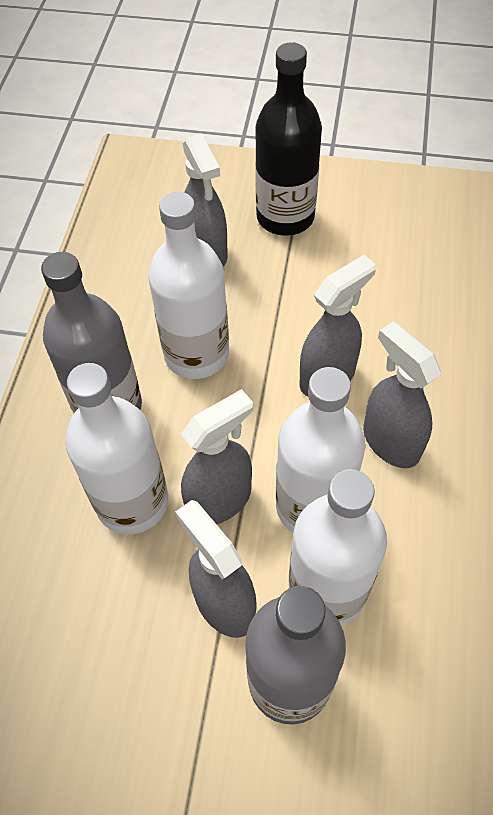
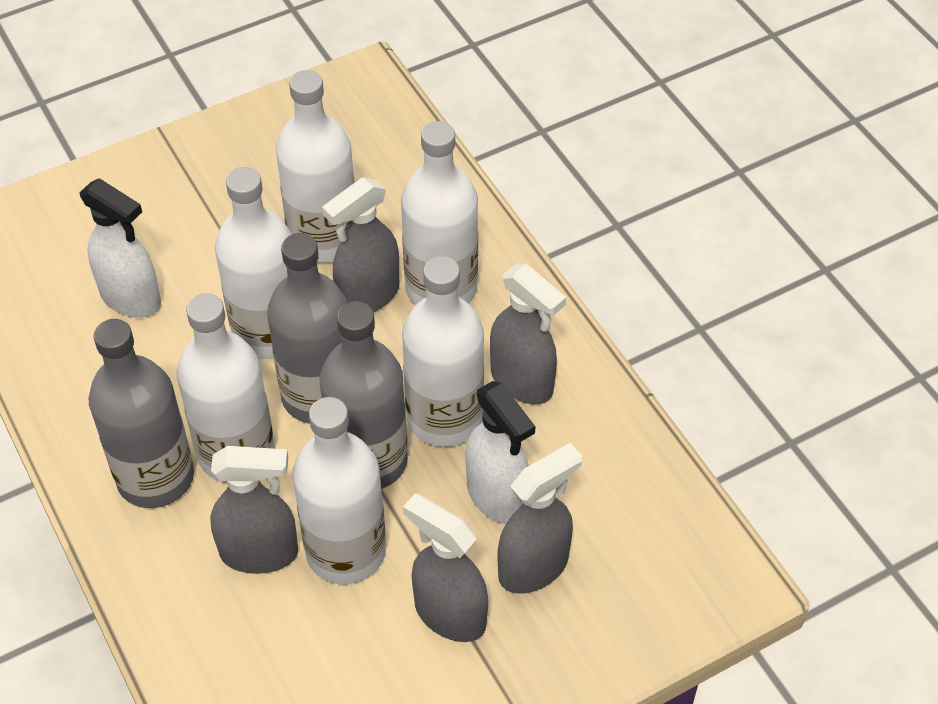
black bottle: 1 -> 0
grey bottle: 2 -> 3
white bottle: 4 -> 6
white spray bottle: 0 -> 2

